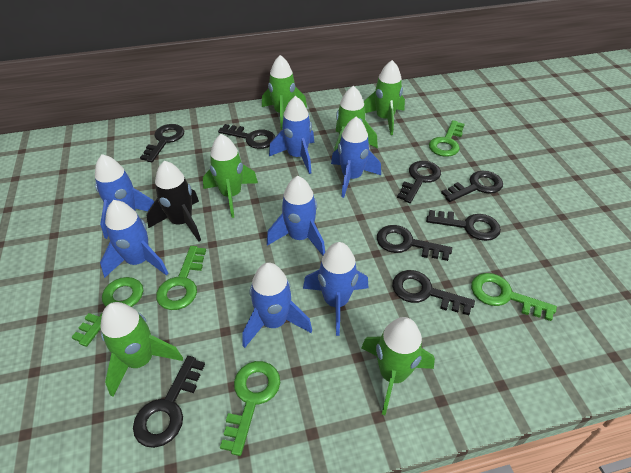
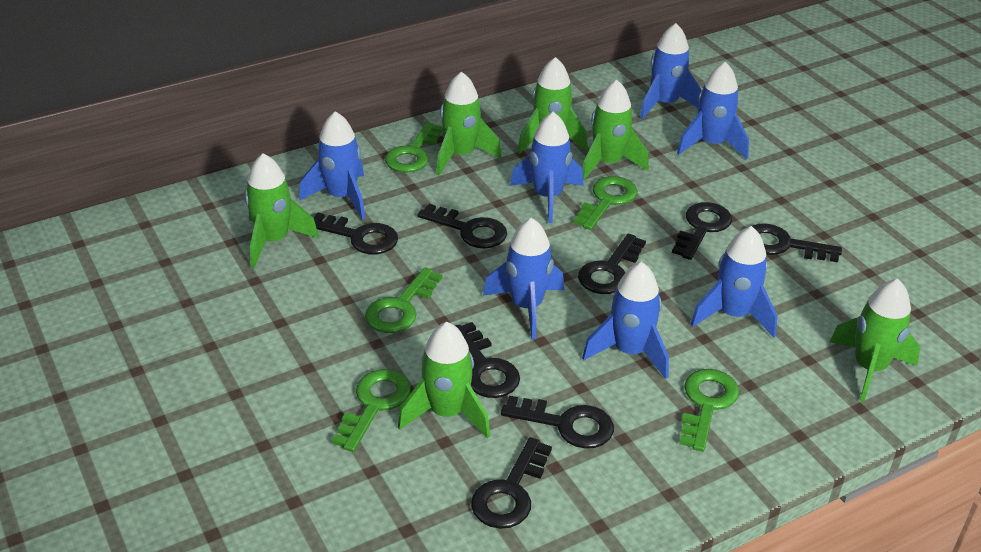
black rocket: 1 -> 0

